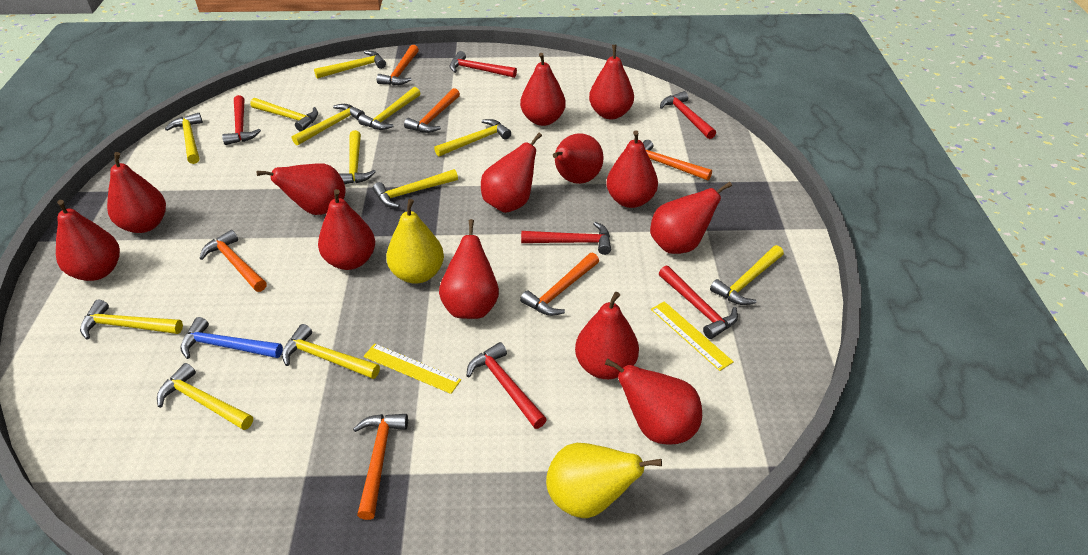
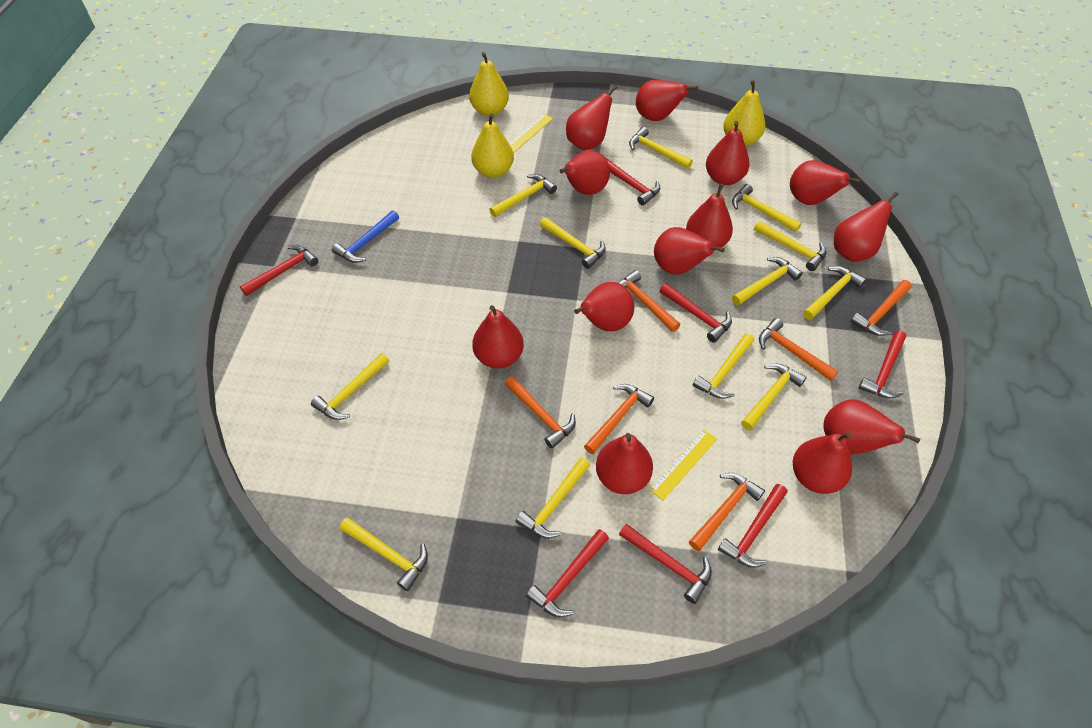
red hammer: 6 -> 7
yellow pear: 2 -> 3

